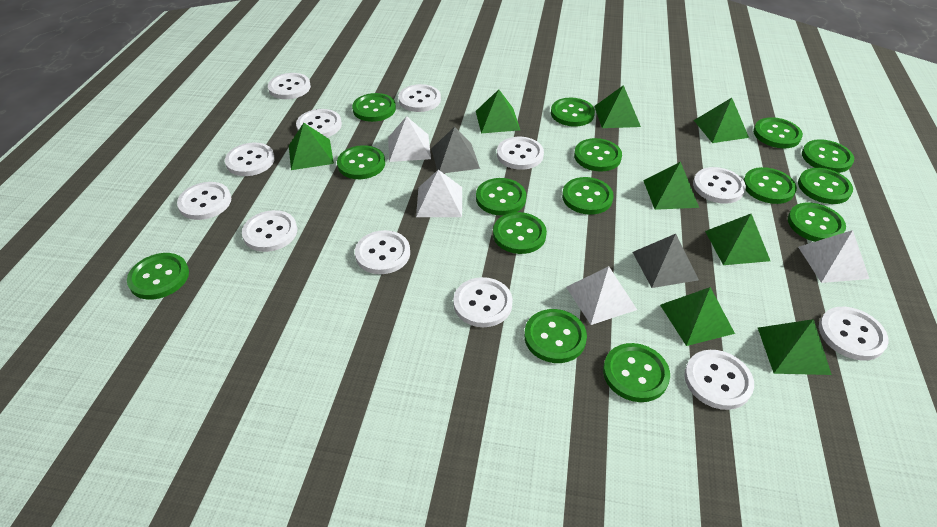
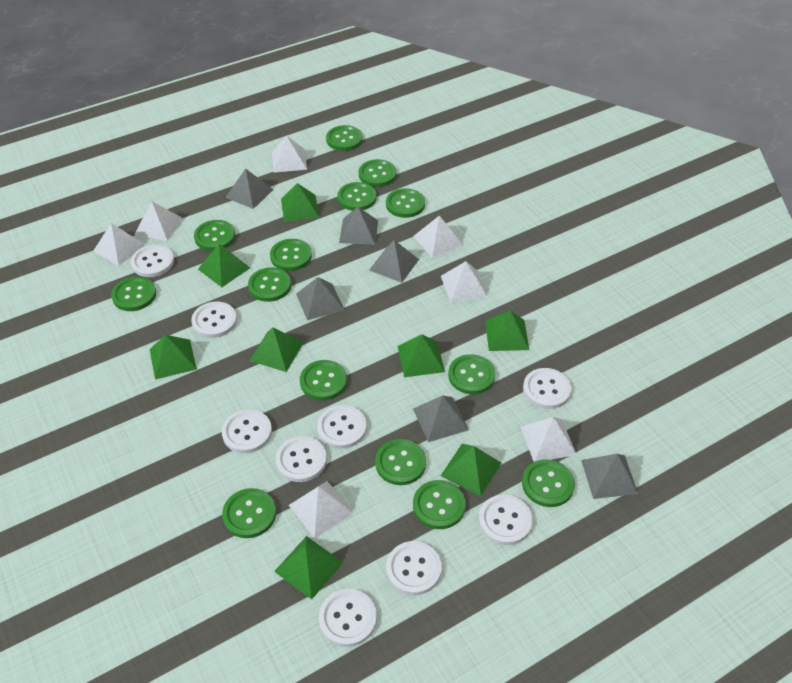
green button: 15 -> 14
grey pyramid: 2 -> 6
white button: 12 -> 9
white pyramid: 4 -> 7

